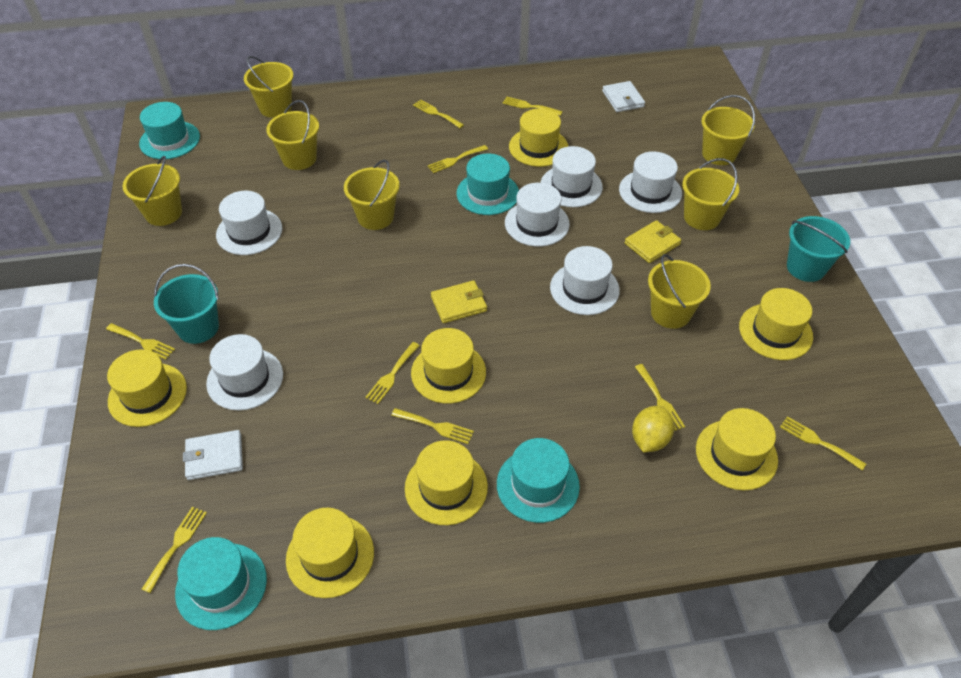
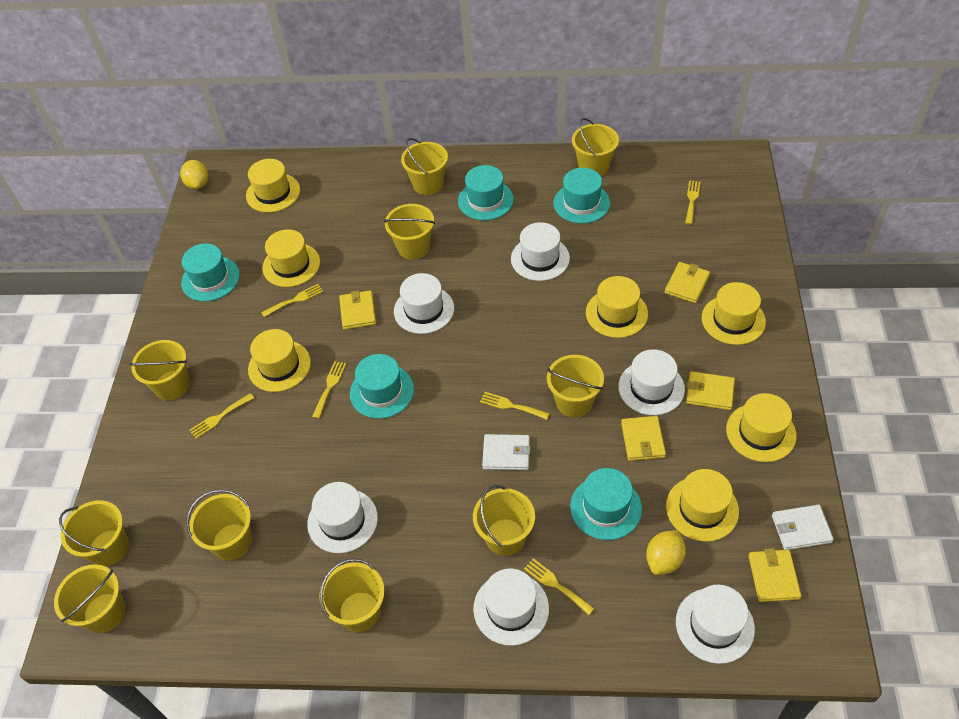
turquoise bucket: 2 -> 0
turquoise hat: 4 -> 5
yellow bucket: 7 -> 10
yellow fork: 9 -> 6
yellow lemon: 1 -> 2
yellow wallet: 2 -> 5

